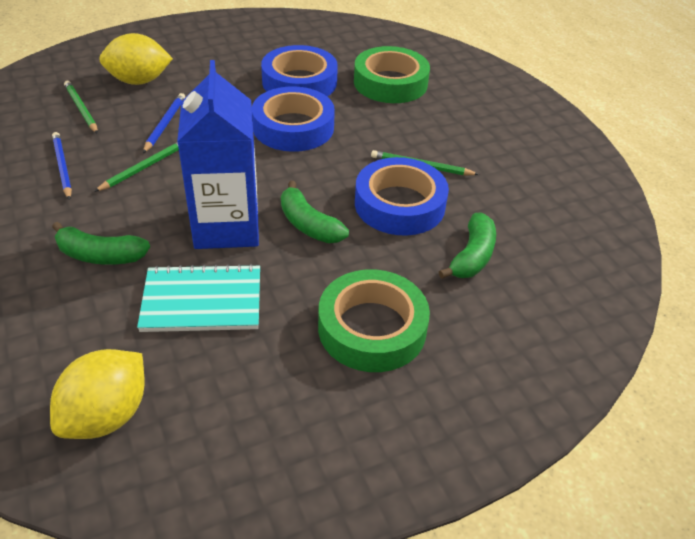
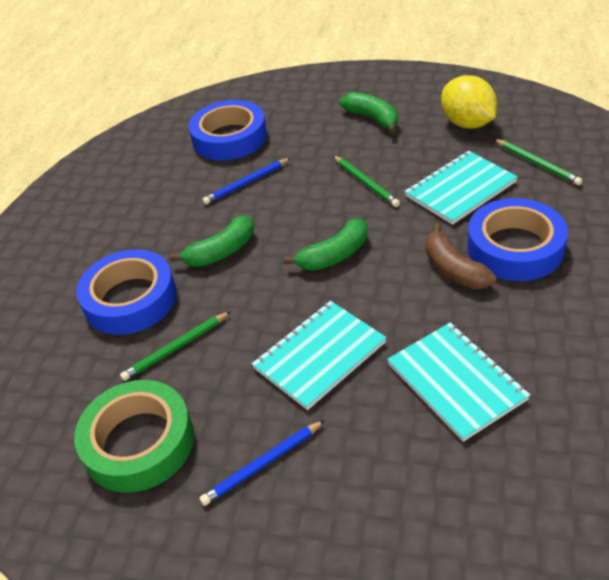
blue carton: 1 -> 0
brown banana: 0 -> 1
green tape: 2 -> 1
turquoise notebook: 1 -> 3
yellow lemon: 2 -> 1

